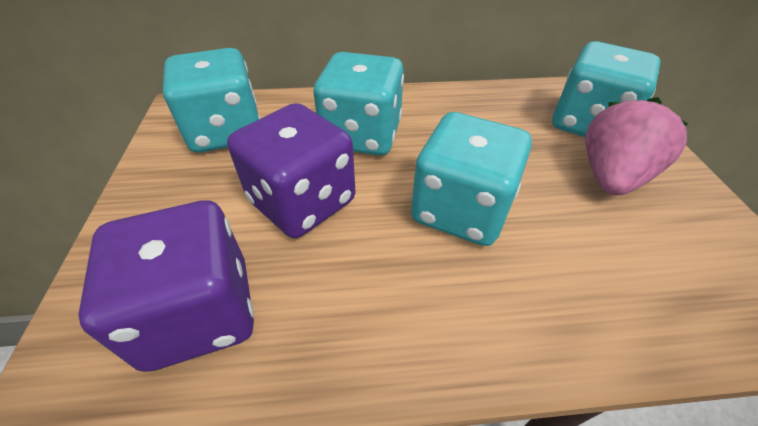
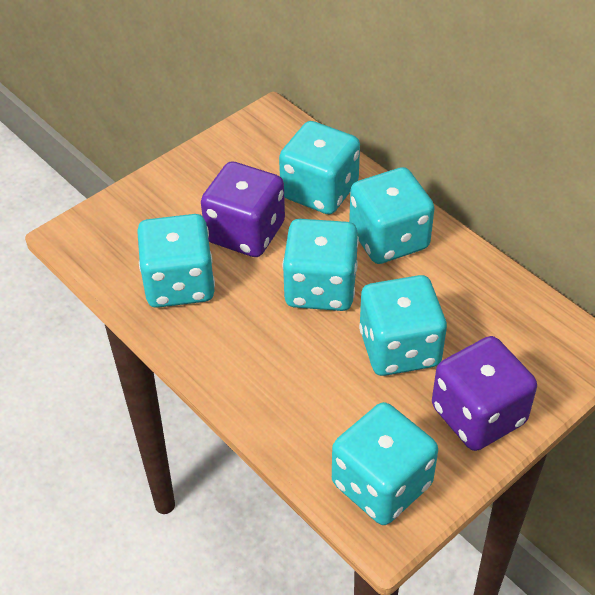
pink strawberry: 1 -> 0
turquoise dice: 4 -> 6

